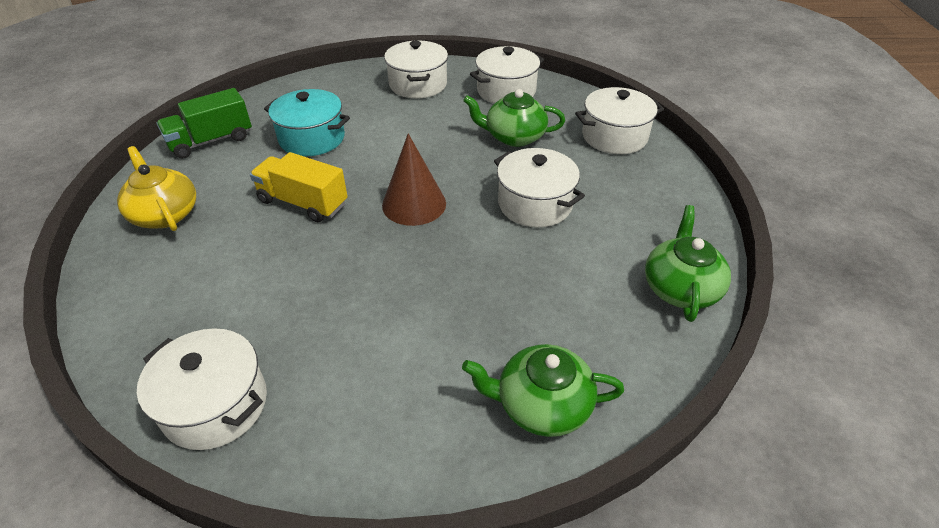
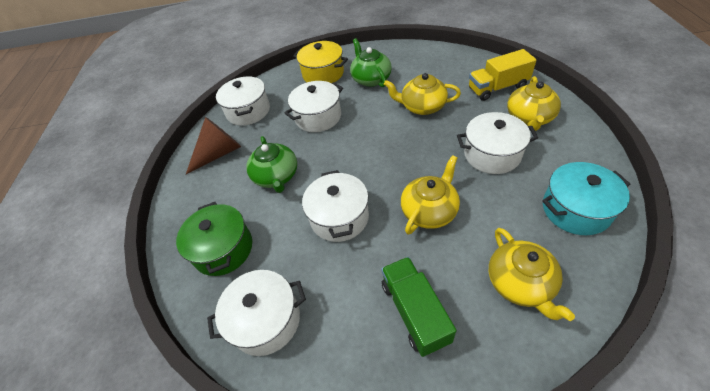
green pot: 0 -> 1
green teapot: 3 -> 2
yellow pot: 0 -> 1
yellow teapot: 1 -> 4

